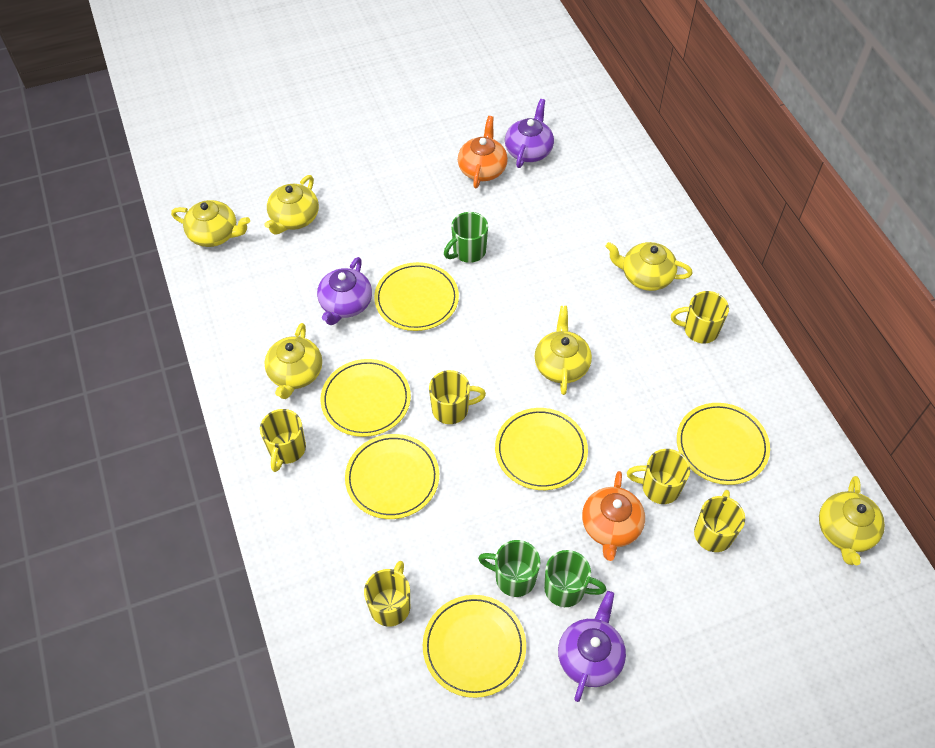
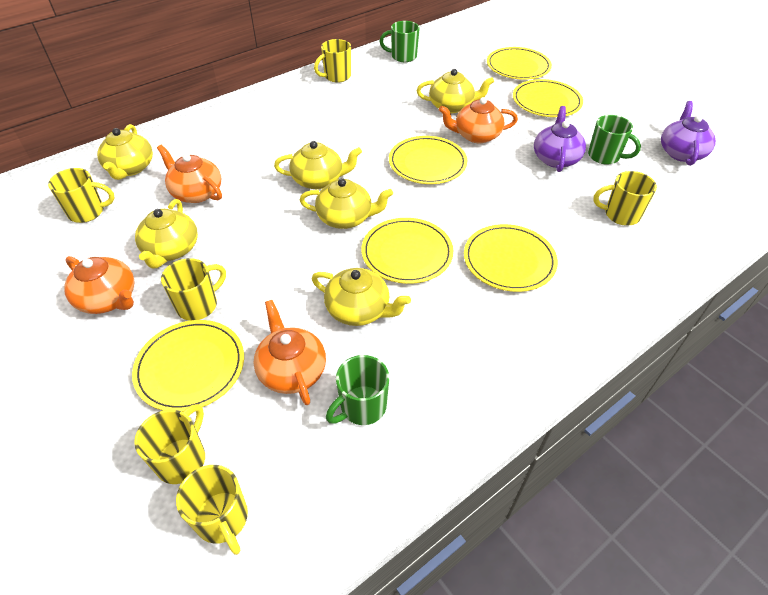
orange teapot: 2 -> 4
purple teapot: 3 -> 2

